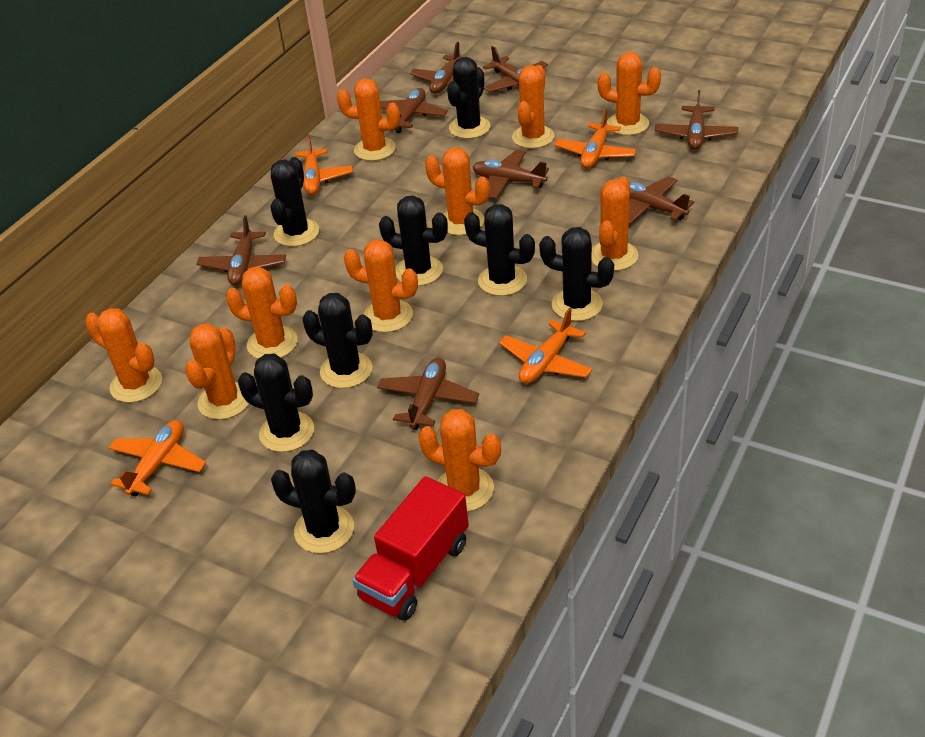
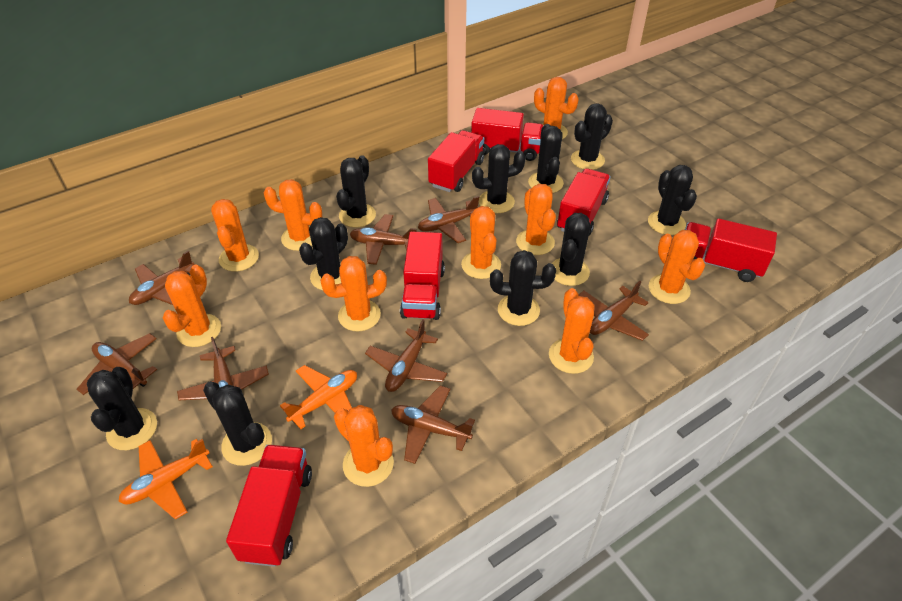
black cactus: 8 -> 10
orange plane: 4 -> 2
red truck: 1 -> 6

